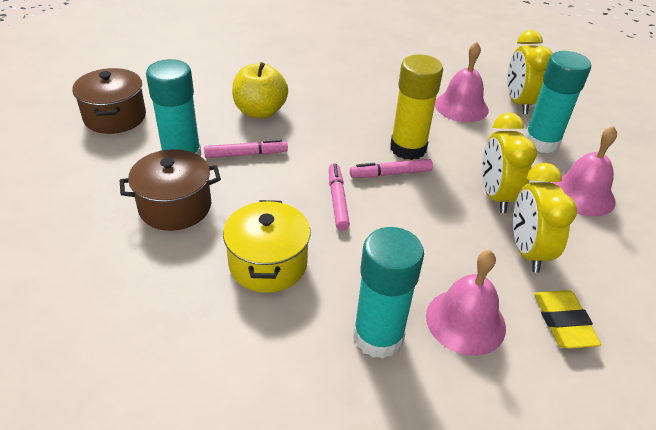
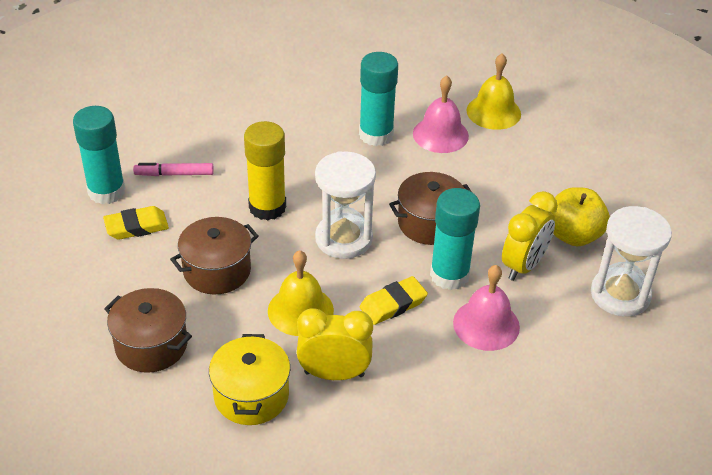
brown pot: 2 -> 3
pink bell: 3 -> 2
pink marker: 3 -> 1
white hourglass: 0 -> 2
yellow bell: 0 -> 2
yellow clock: 3 -> 2
yellow eraser: 1 -> 2

